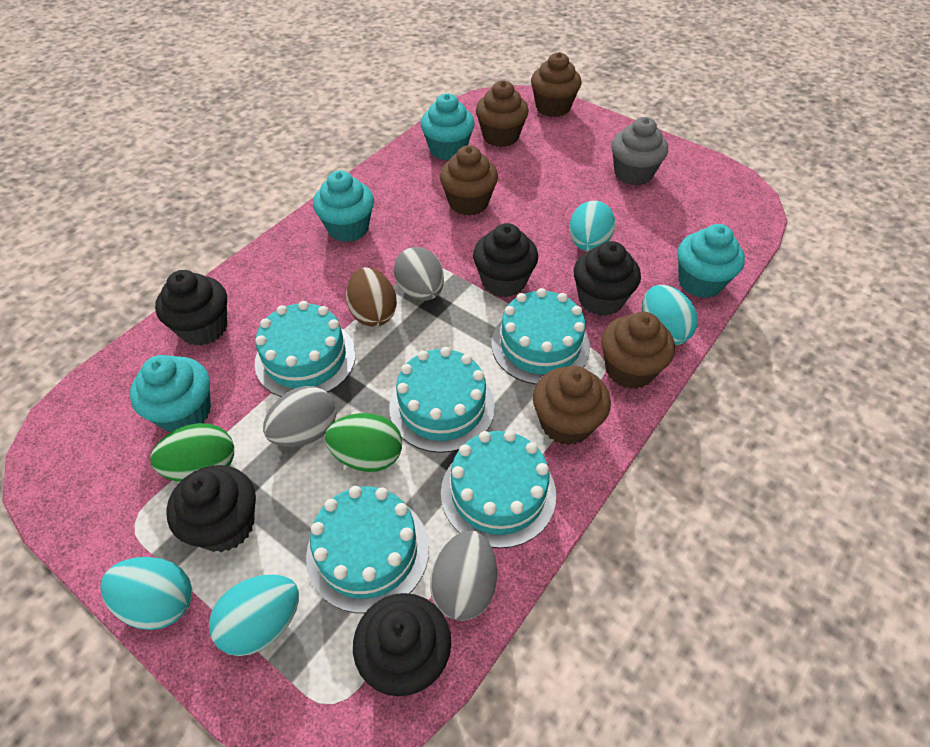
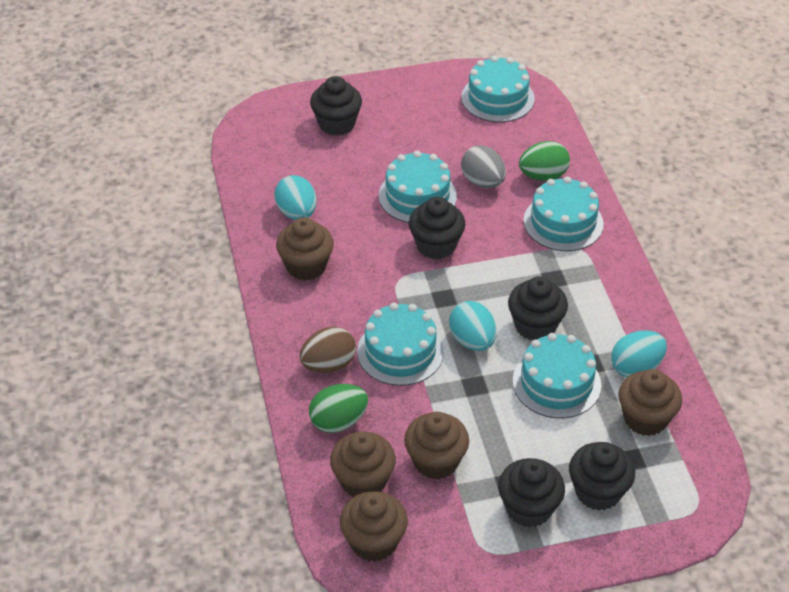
grey cupcake: 1 -> 0
grey egg: 3 -> 1
turquoise cupcake: 4 -> 0
turquoise egg: 4 -> 3

